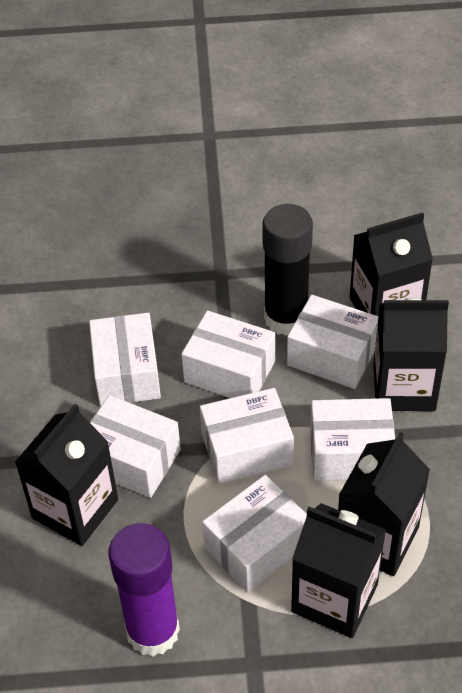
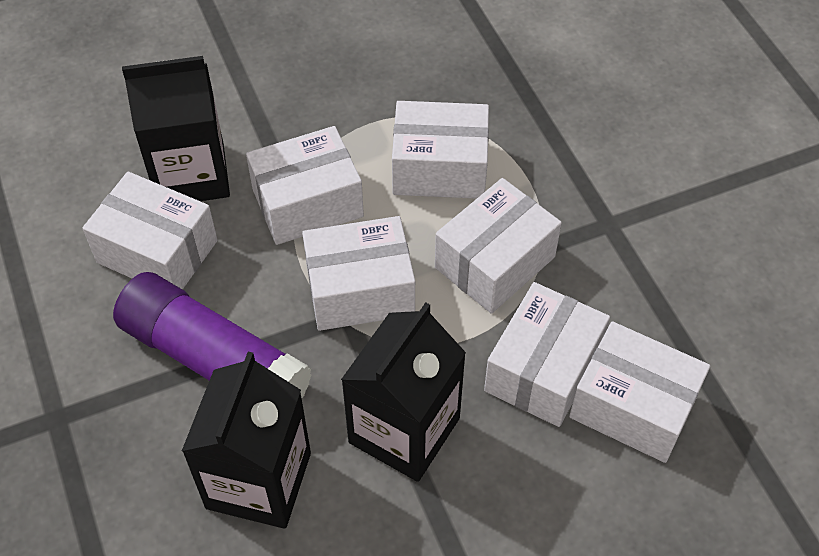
black carton: 5 -> 3
black glue stick: 1 -> 0

